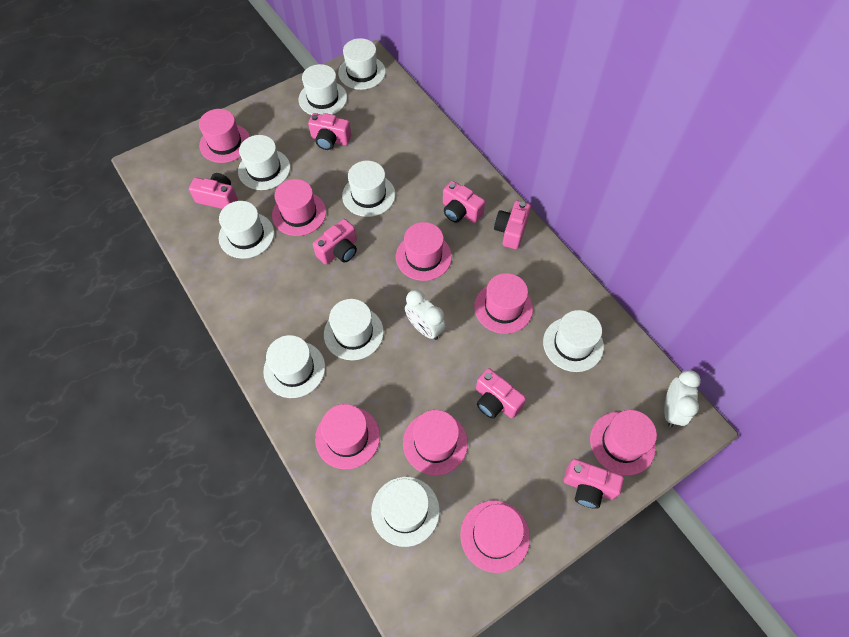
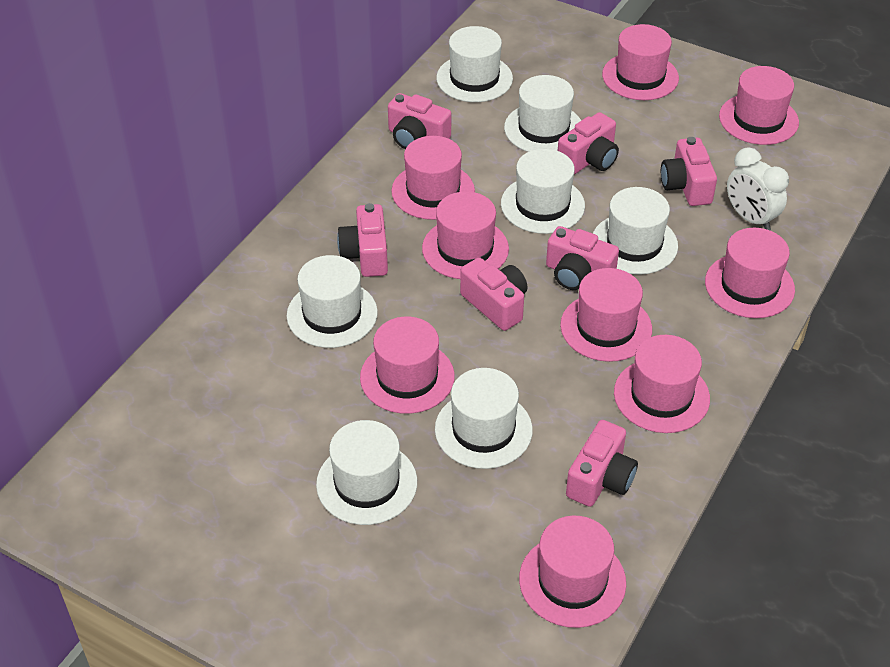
pink hat: 8 -> 9
white clock: 2 -> 1
white hat: 9 -> 7

